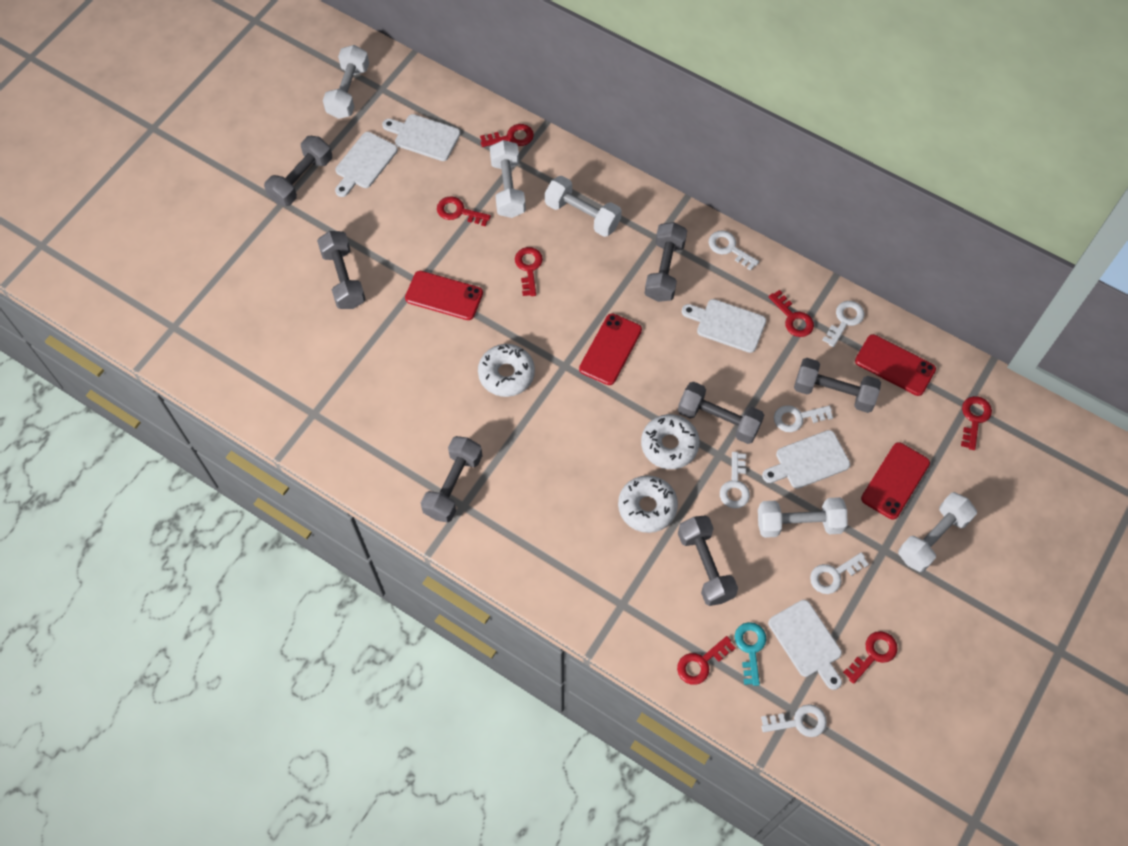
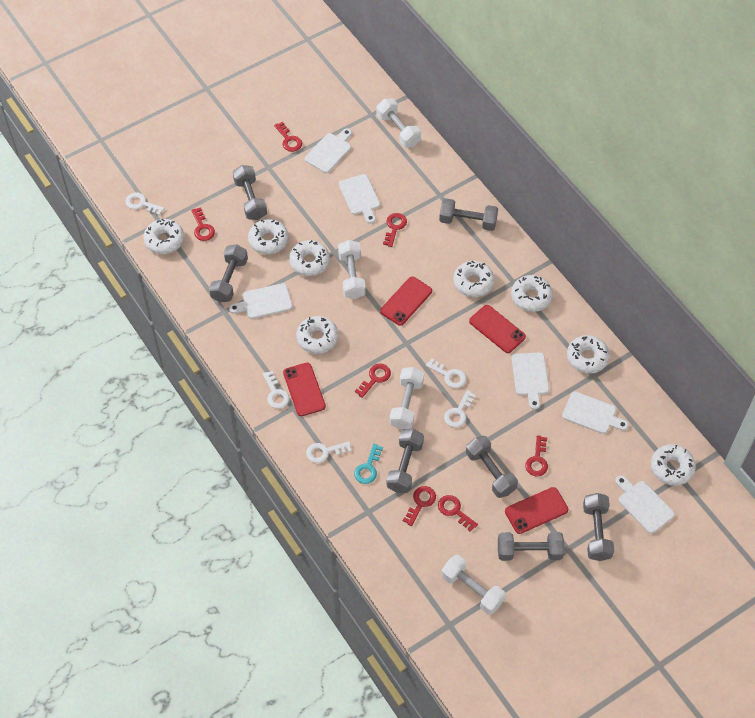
white cutting board: 5 -> 6
white donut: 3 -> 8
white dumbbell: 5 -> 4
white key: 6 -> 5

